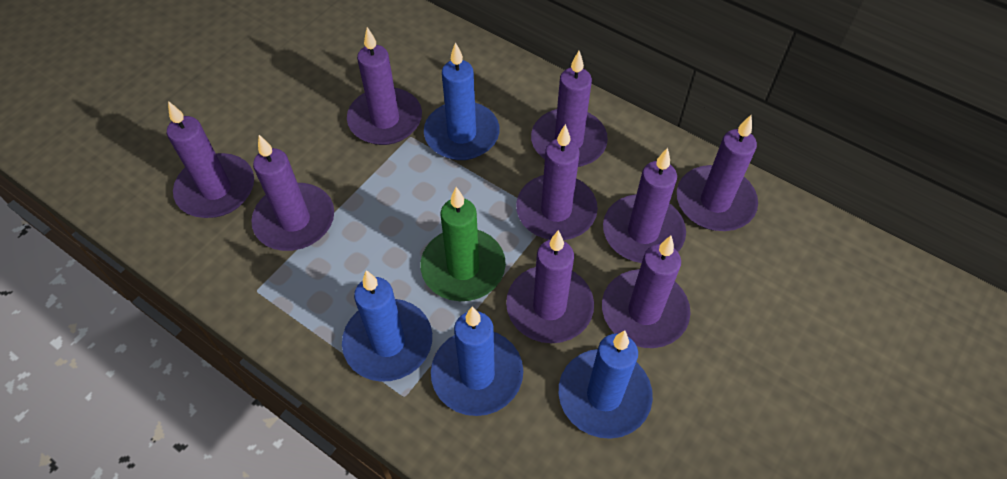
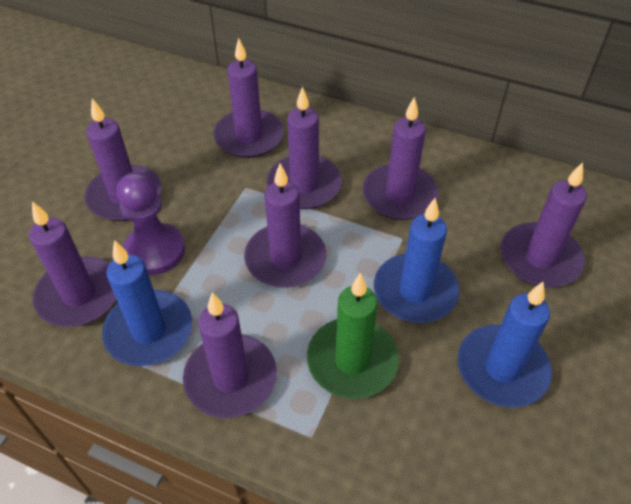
blue candle: 4 -> 3
purple candle: 9 -> 8
purple pawn: 0 -> 1

